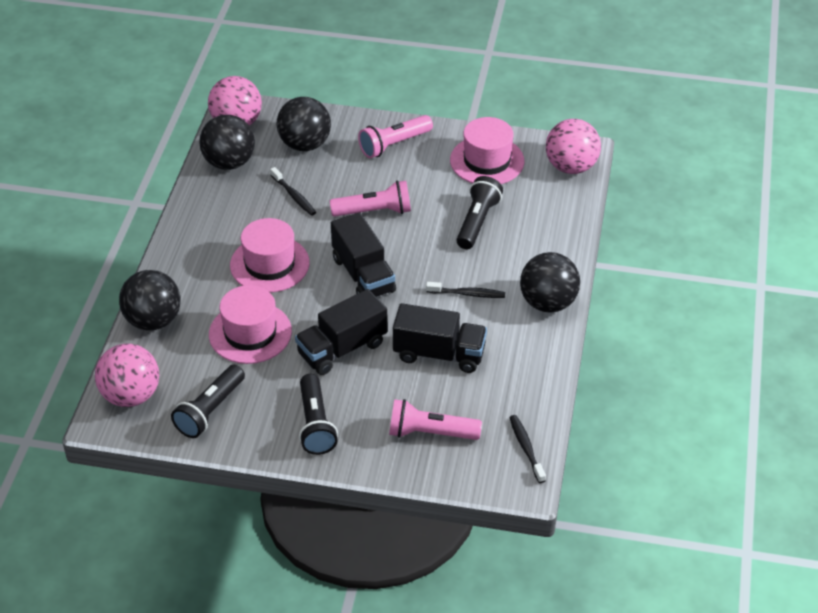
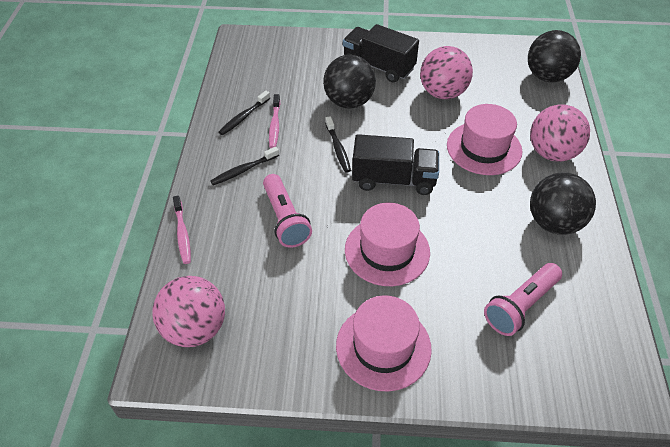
black ball: 4 -> 3
black flashlight: 3 -> 0
black truck: 3 -> 2
pink flashlight: 3 -> 2
pink toothbrush: 0 -> 2

